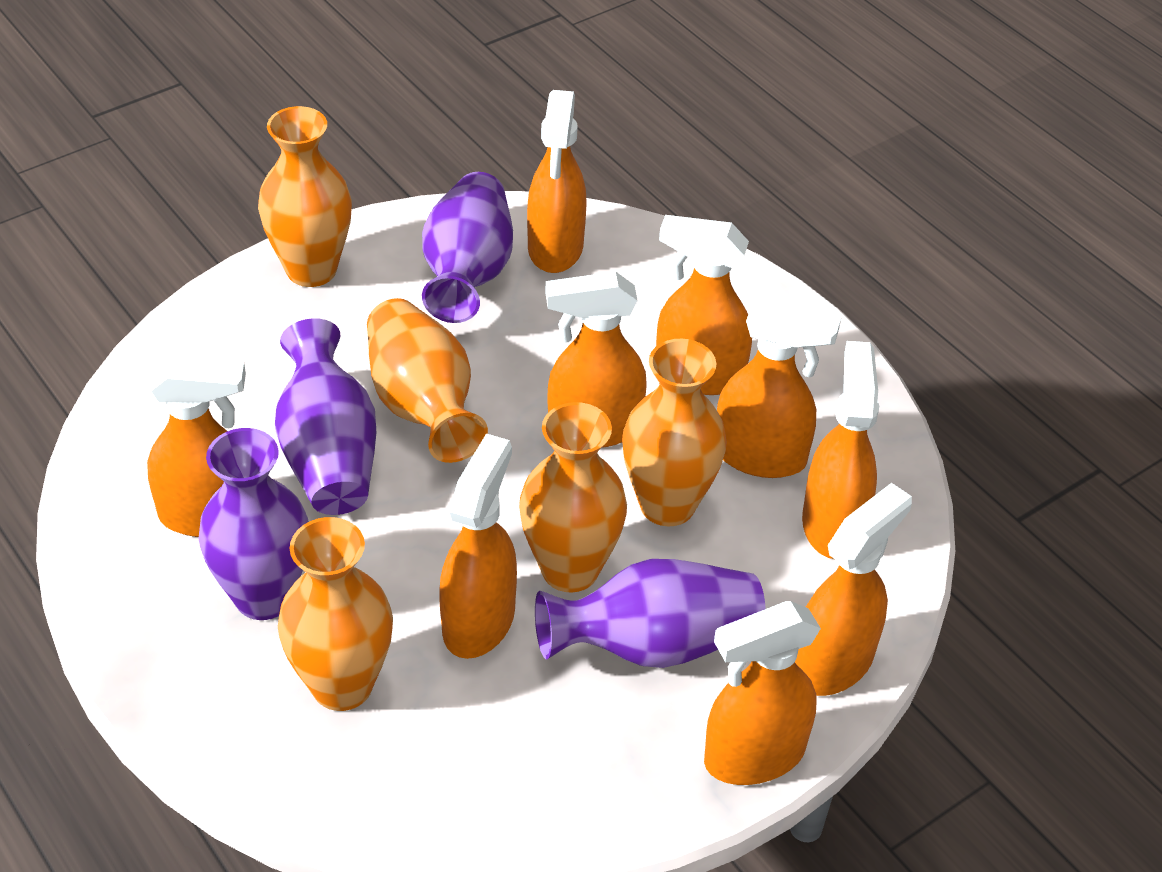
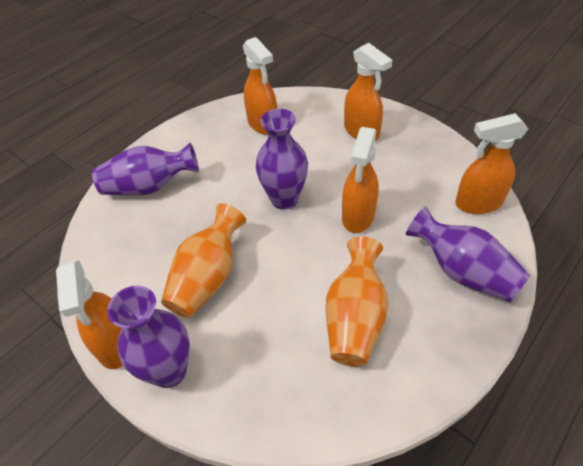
orange spray bottle: 9 -> 5
orange vase: 5 -> 2

